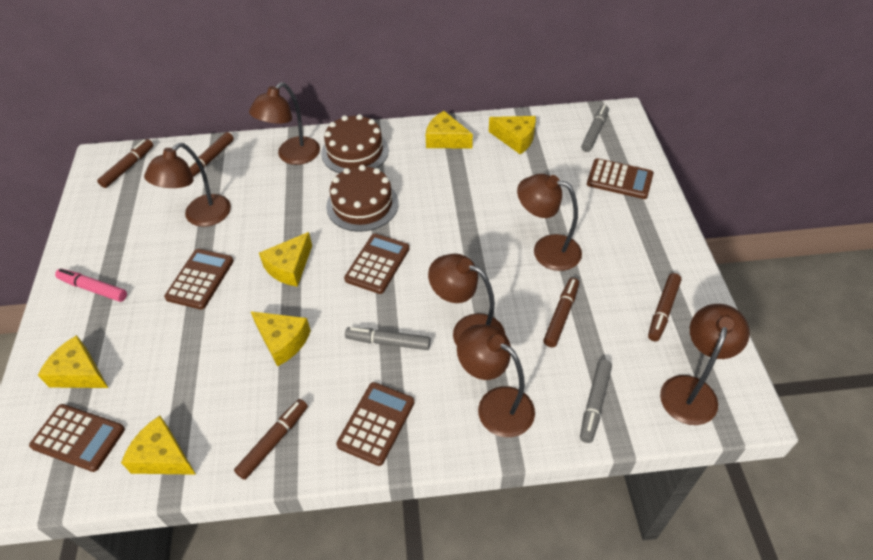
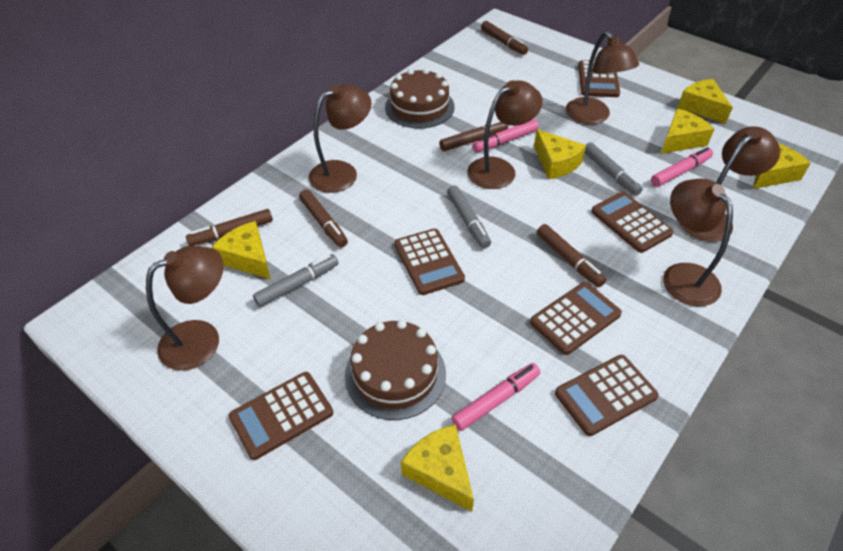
brown calculator: 5 -> 6
pink marker: 1 -> 3

